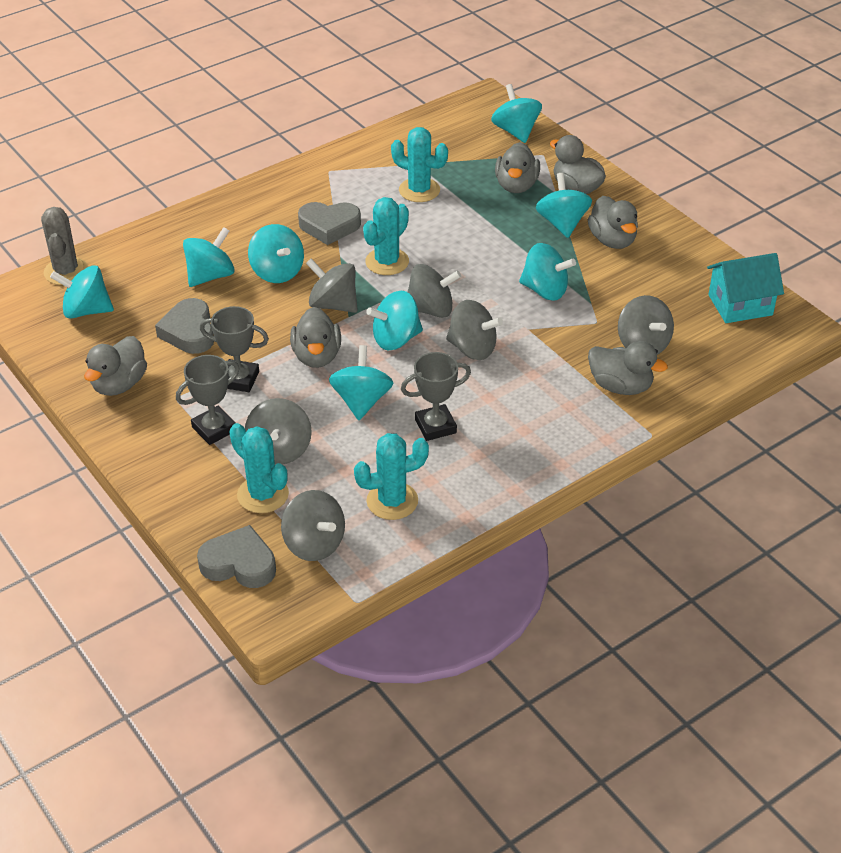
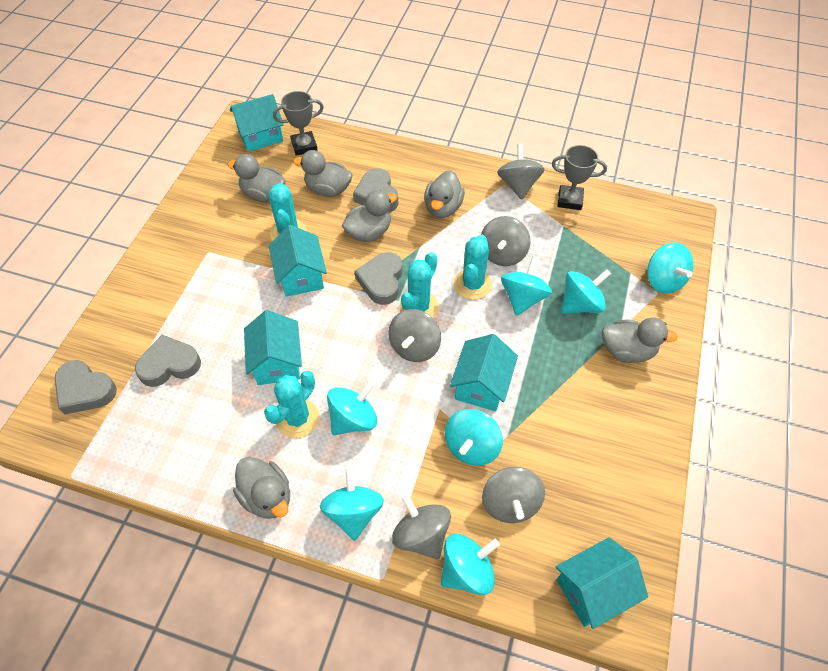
grey cactus: 1 -> 0
grey heart: 3 -> 4
grey spinning top: 6 -> 5
grey trophy: 3 -> 2
turquoise house: 1 -> 5
turquoise spinning top: 8 -> 7

